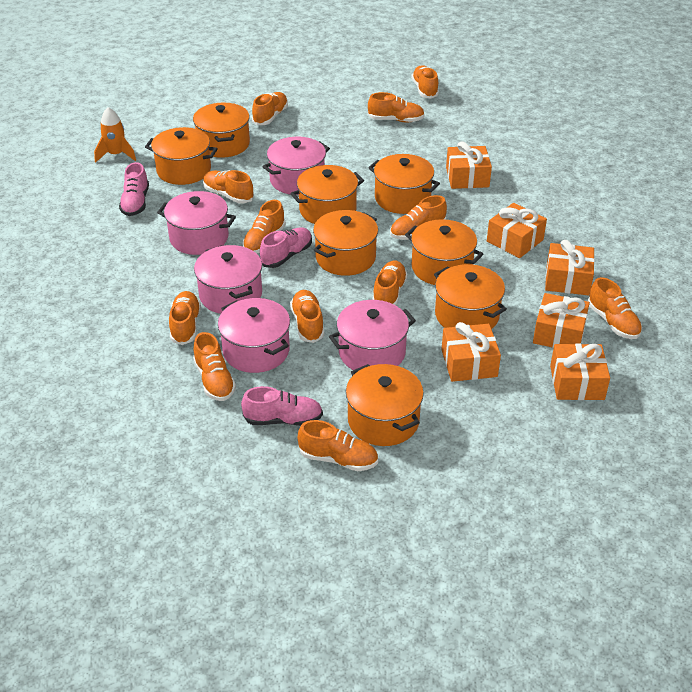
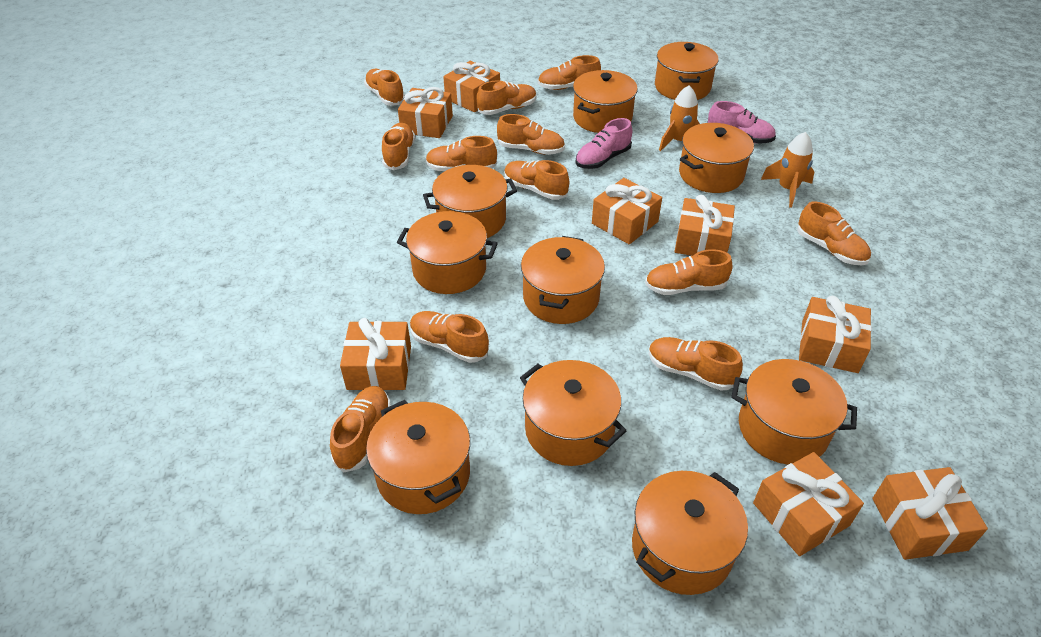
orange gift: 6 -> 8
orange pot: 8 -> 10
orange rocket: 1 -> 2
pink pot: 5 -> 0
pink shoe: 3 -> 2

